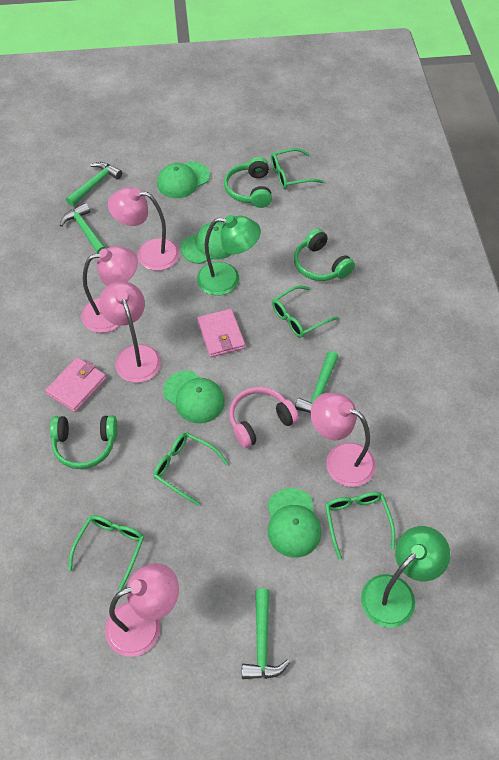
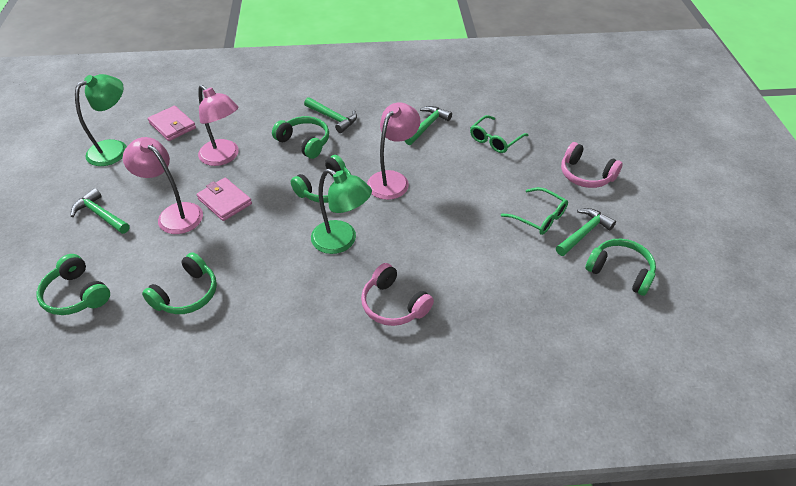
green cap: 4 -> 0
green glasses: 5 -> 2
green headphones: 3 -> 5
pink headphones: 1 -> 2
pink lamp: 5 -> 3

